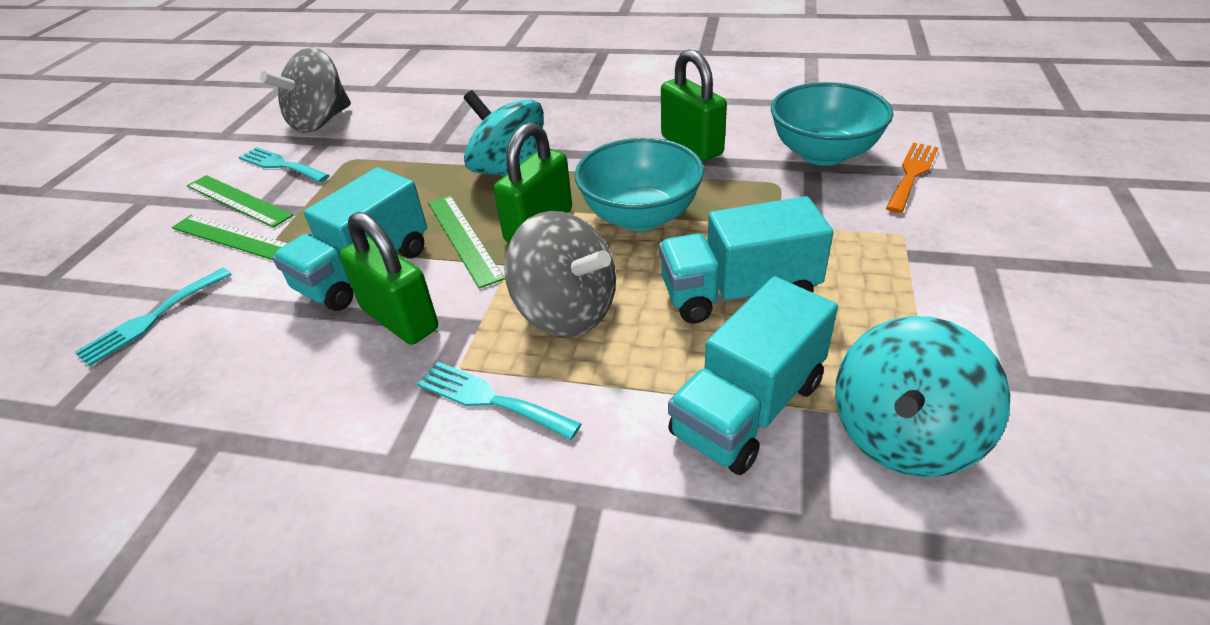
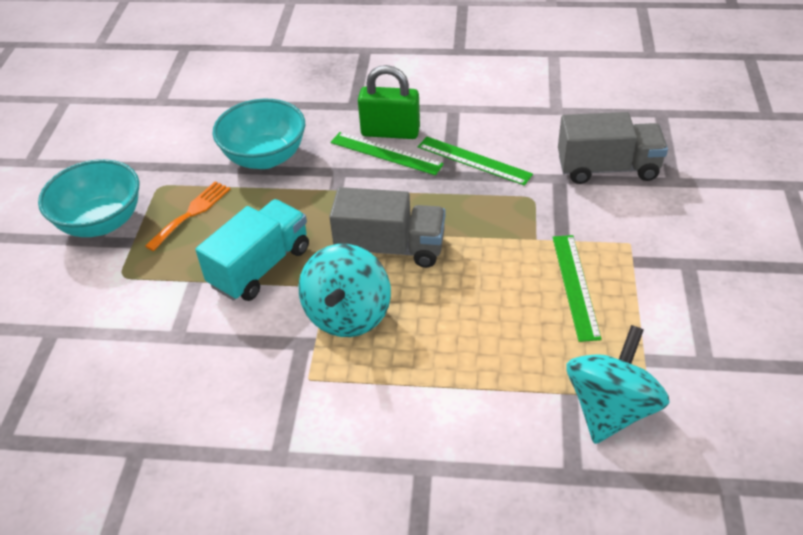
green padlock: 3 -> 1
grey spinning top: 2 -> 0
grey truck: 0 -> 2
turquoise fork: 3 -> 0
turquoise truck: 3 -> 1

